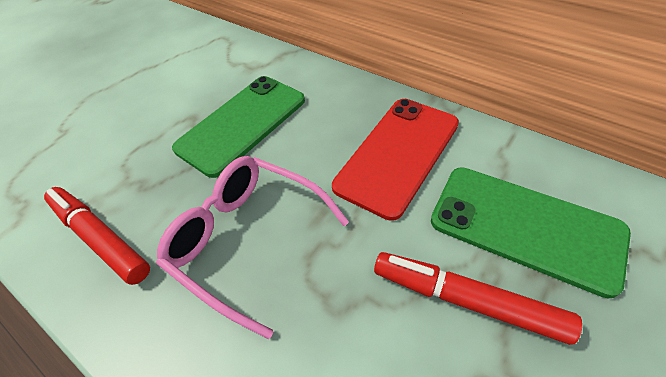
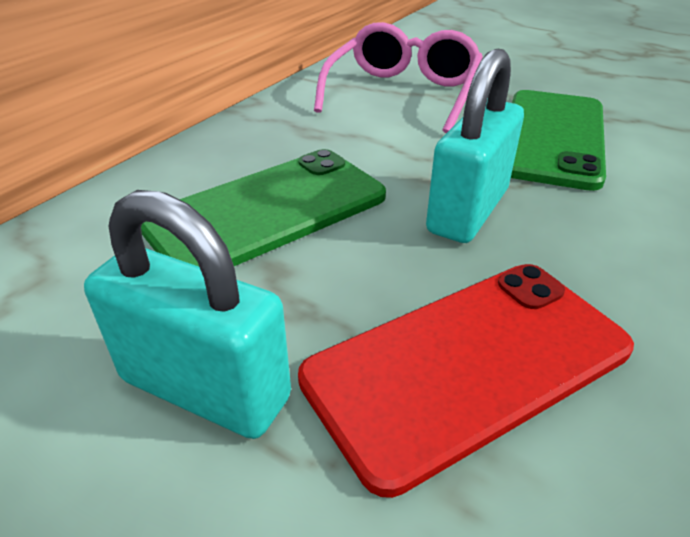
red marker: 2 -> 0
turquoise padlock: 0 -> 2

